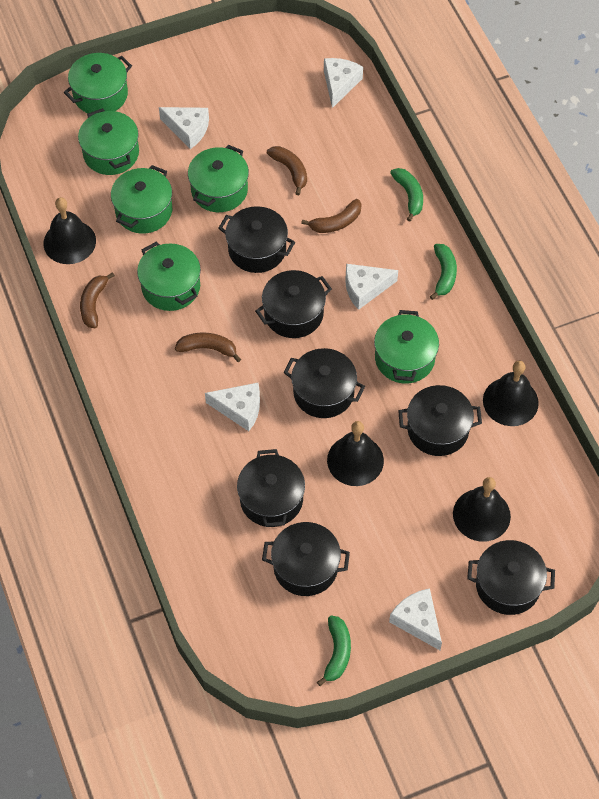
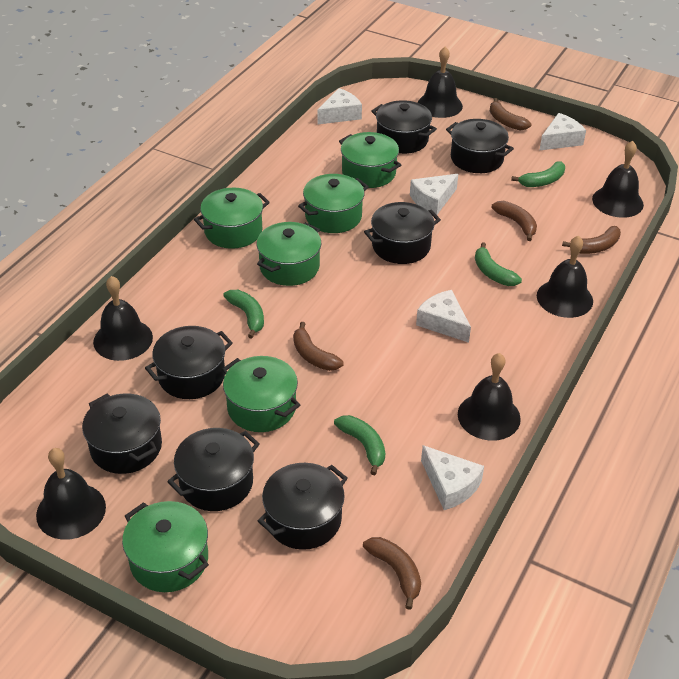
black bell: 4 -> 6
brown banana: 4 -> 5
green banana: 3 -> 4

